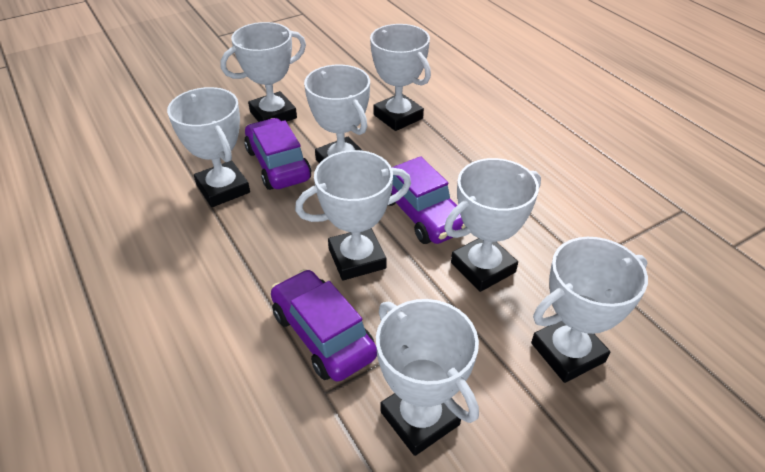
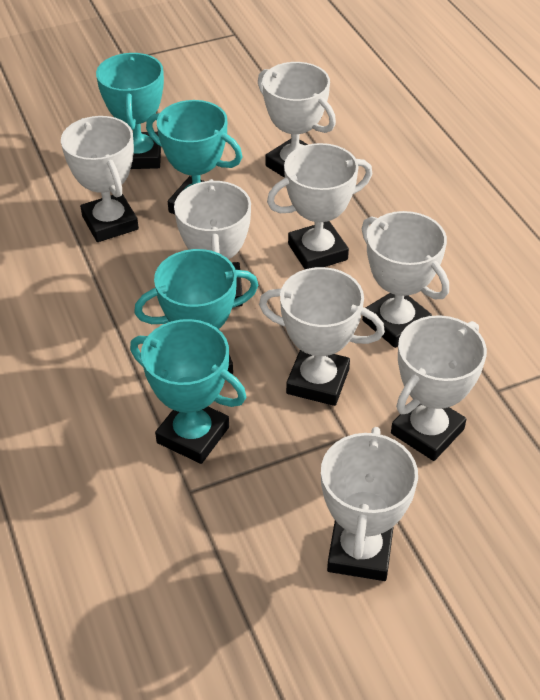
purple car: 3 -> 0
turquoise trophy: 0 -> 4

